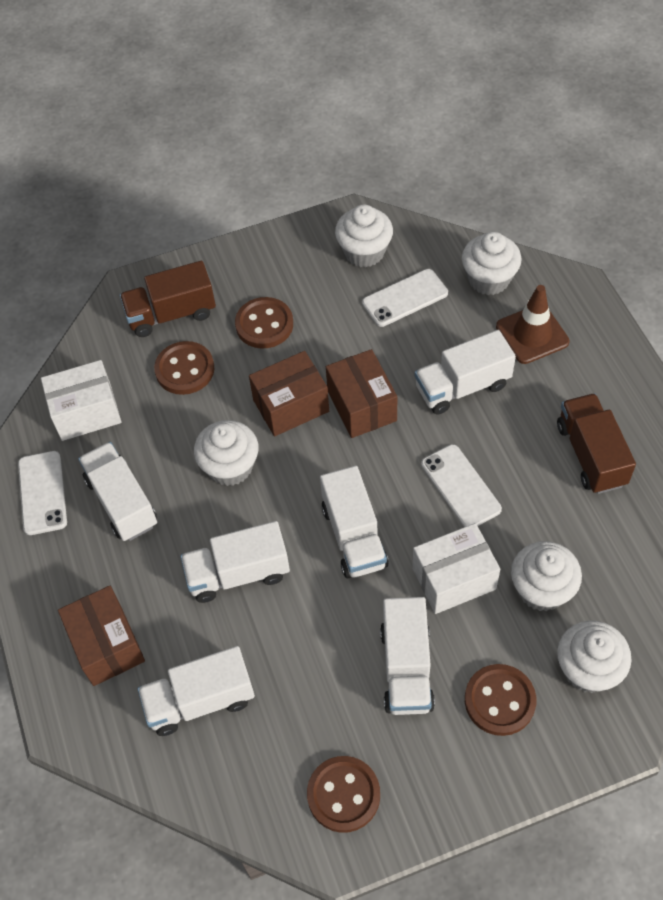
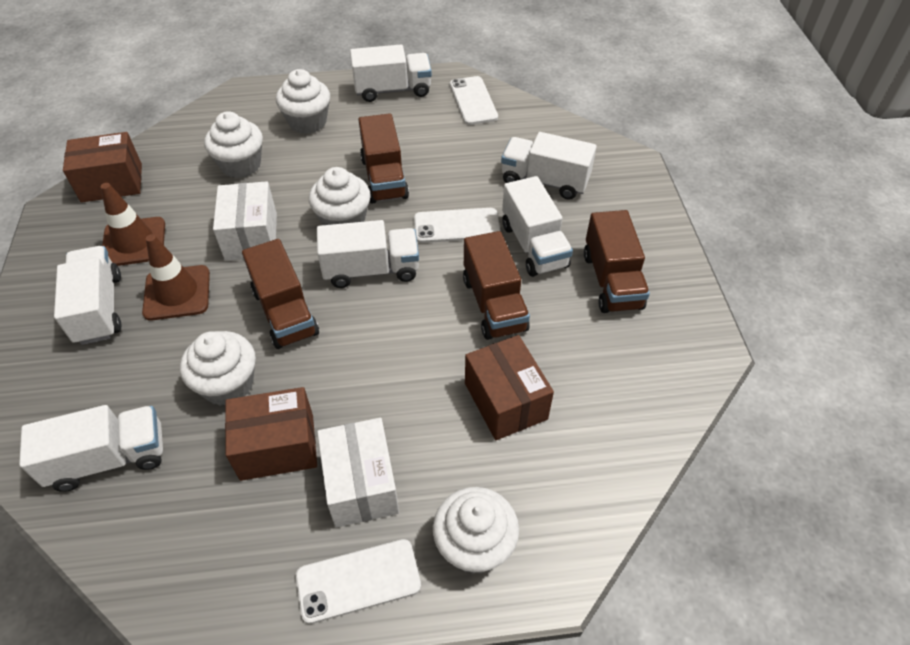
brown button: 4 -> 0
brown traffic cone: 1 -> 2
brown truck: 2 -> 4

